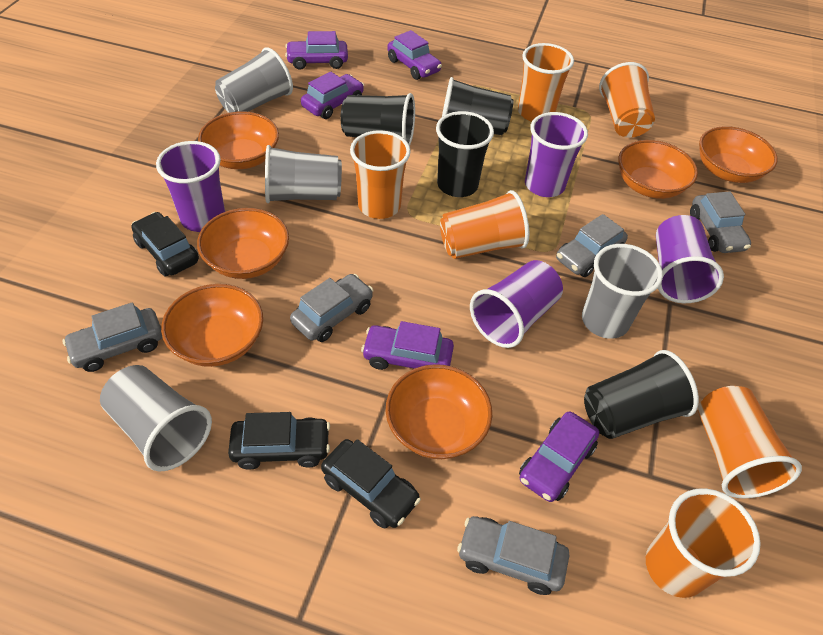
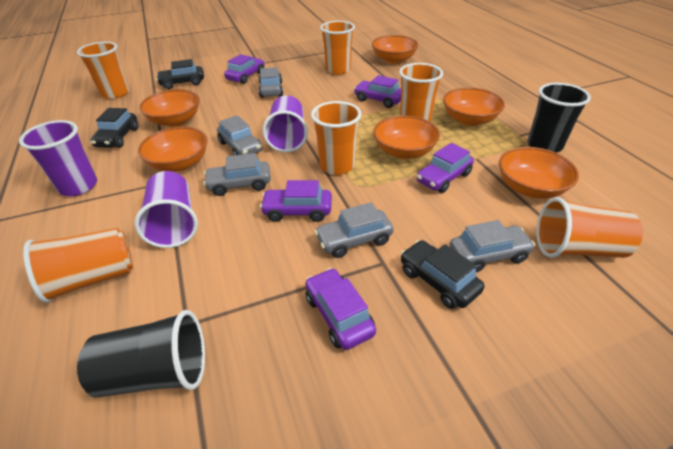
black cup: 4 -> 2
grey cup: 4 -> 0
purple cup: 4 -> 3

